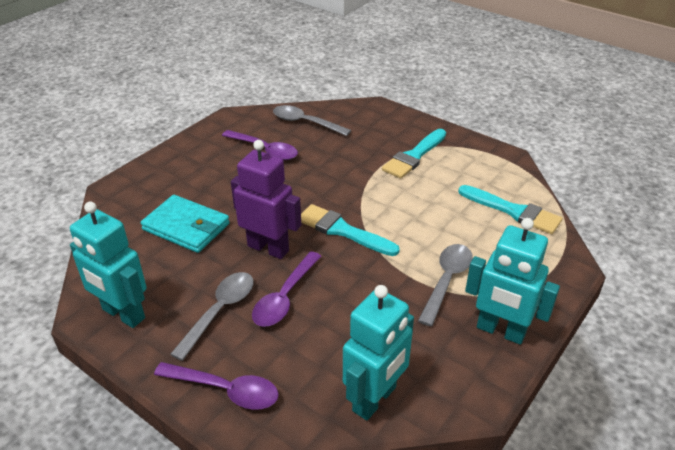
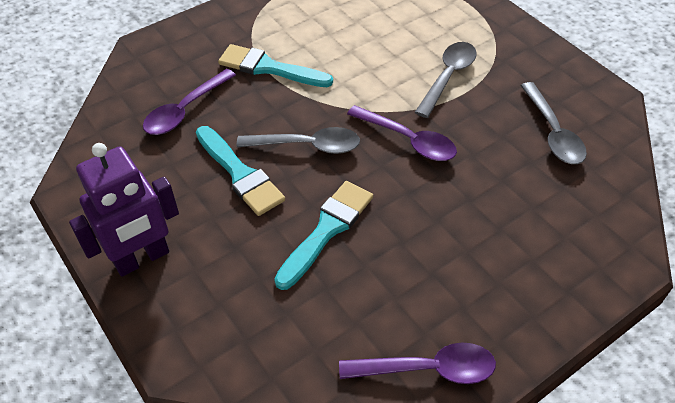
turquoise robot: 3 -> 0
turquoise wallet: 1 -> 0

